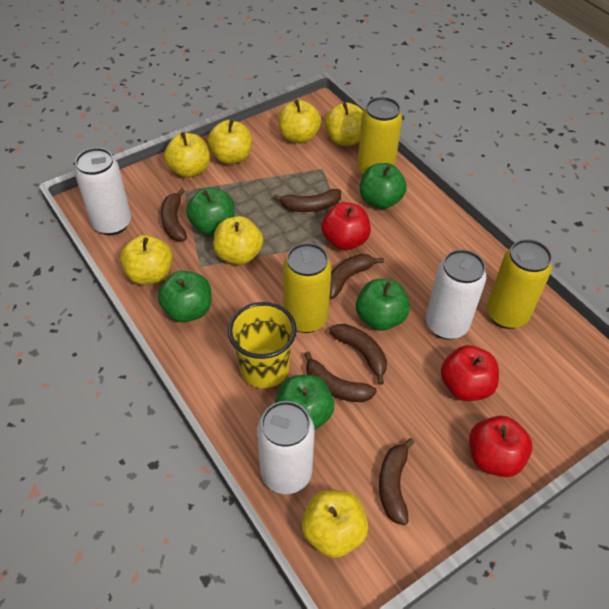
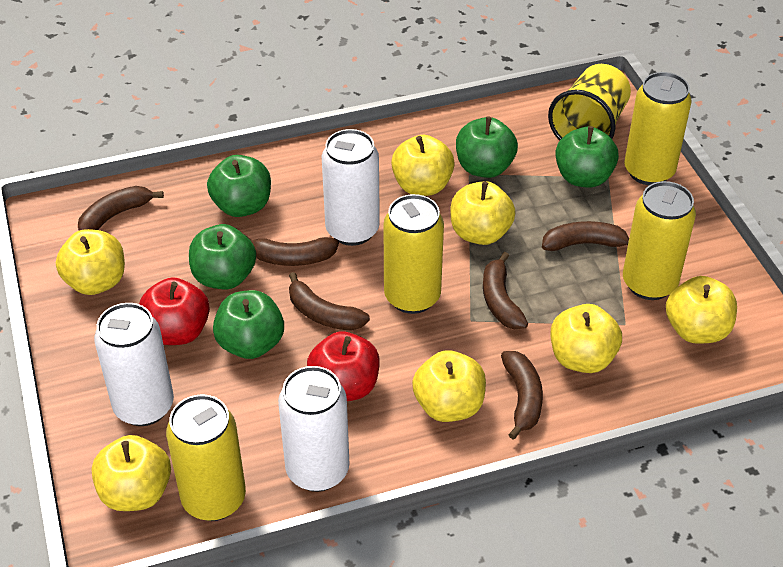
red apple: 3 -> 2
yellow can: 3 -> 4

